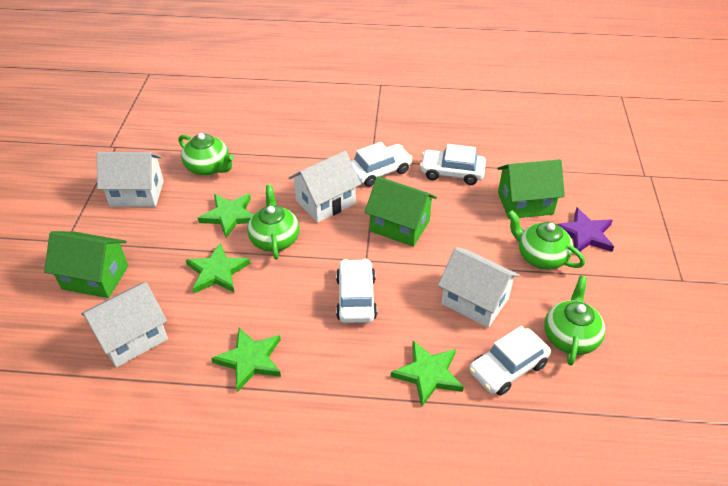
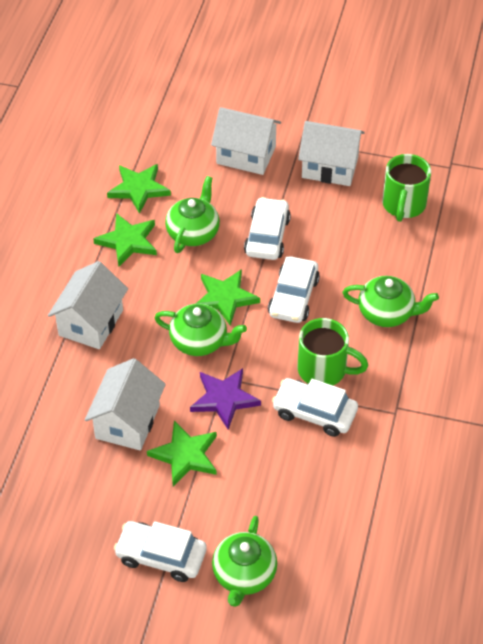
green house: 3 -> 0
green mug: 0 -> 2

